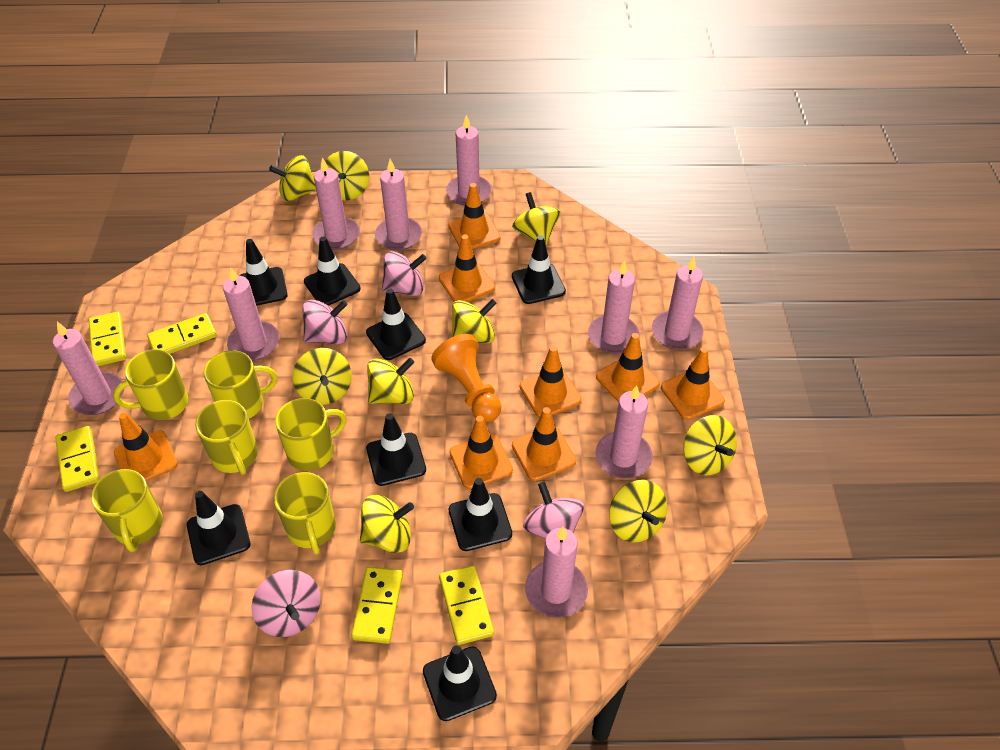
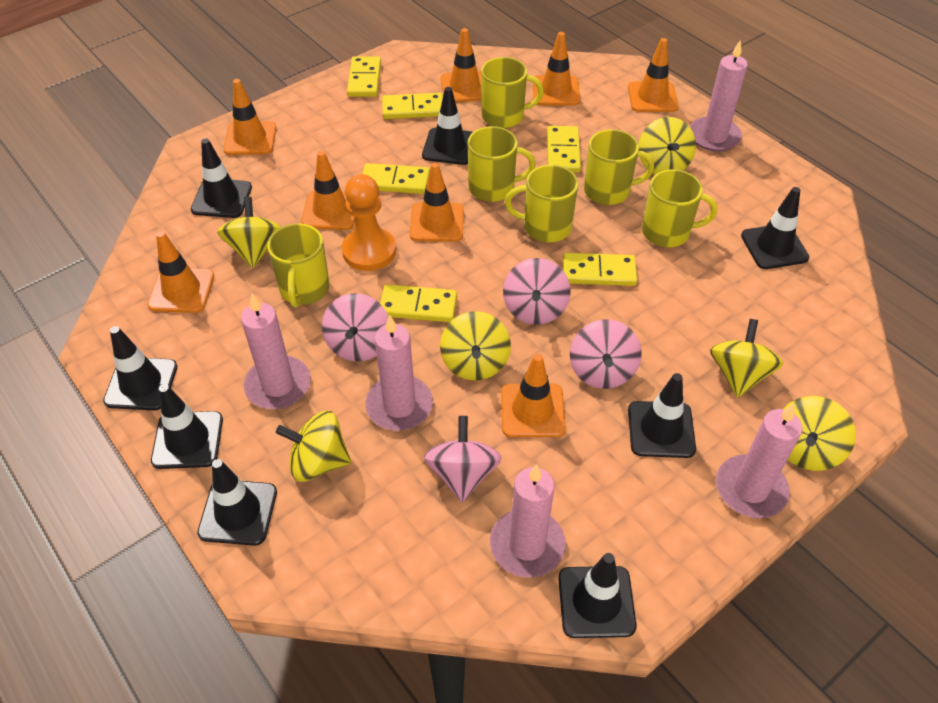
pink candle: 9 -> 5
yellow domino: 5 -> 6
yellow spinning top: 9 -> 6

